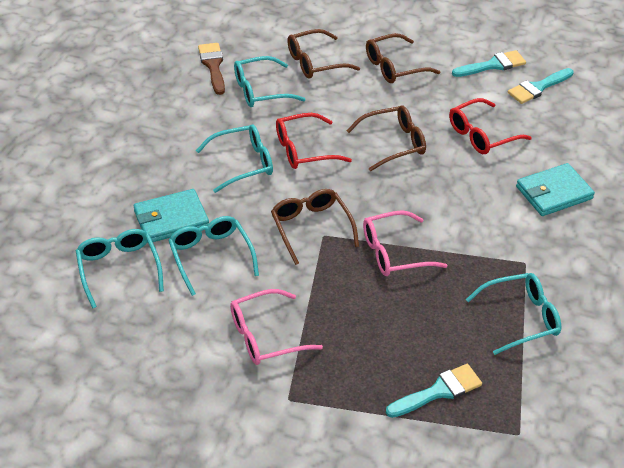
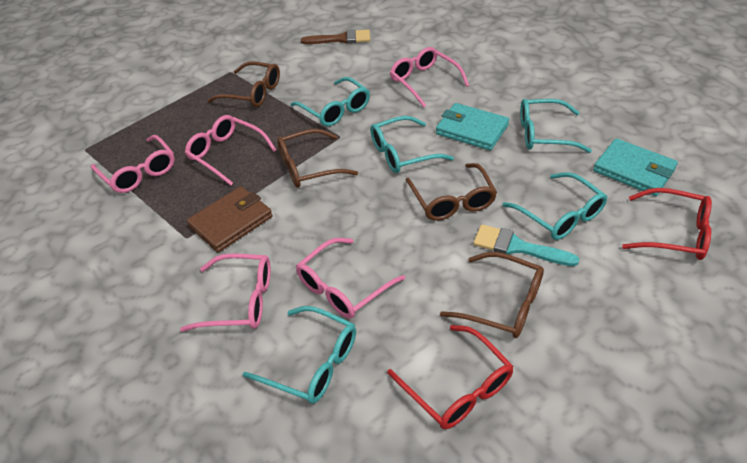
brown wallet: 0 -> 1
pink glasses: 2 -> 5
turquoise brush: 3 -> 1

